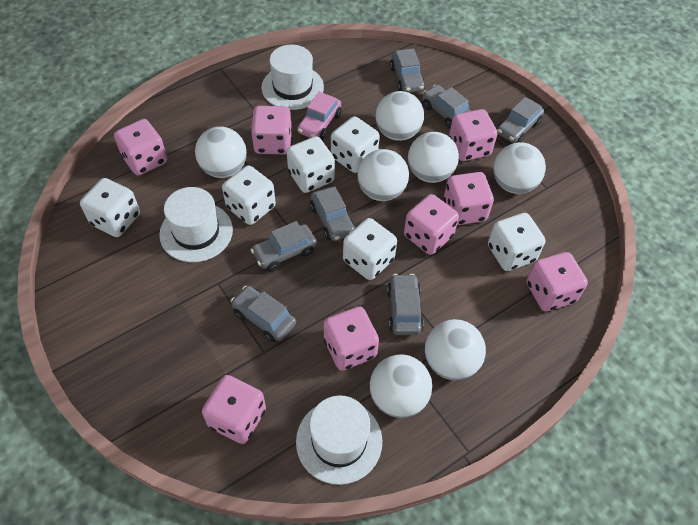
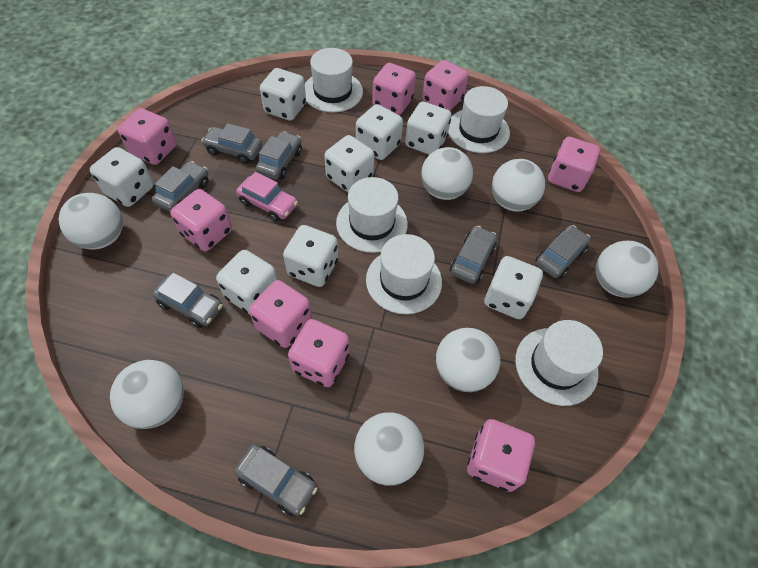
white dice: 6 -> 8
white hat: 3 -> 5

